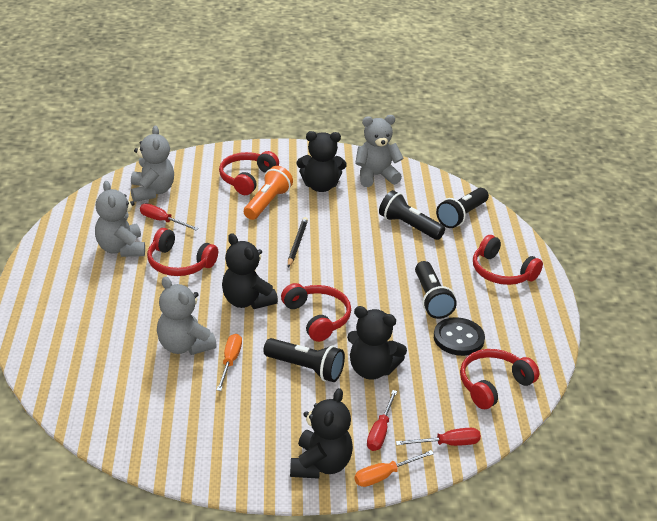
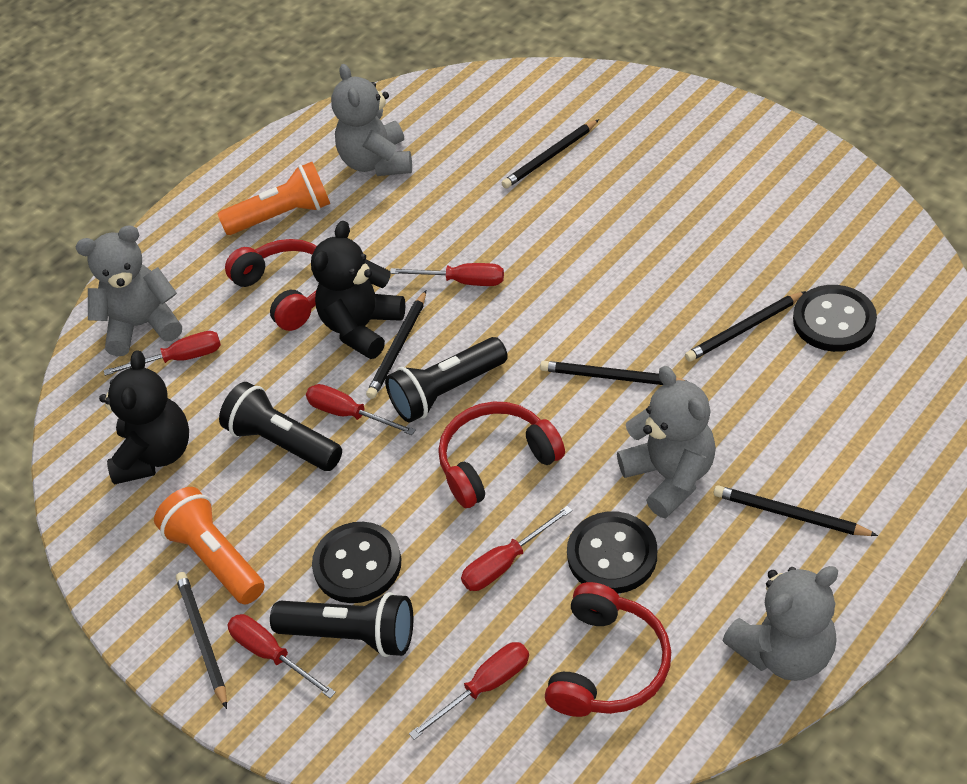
black button: 1 -> 3
black flashlight: 4 -> 3
black pencil: 1 -> 6
black teddy bear: 4 -> 2
orange flashlight: 1 -> 2
orange screwdriver: 2 -> 0
red headphones: 5 -> 3
red screwdriver: 3 -> 6

